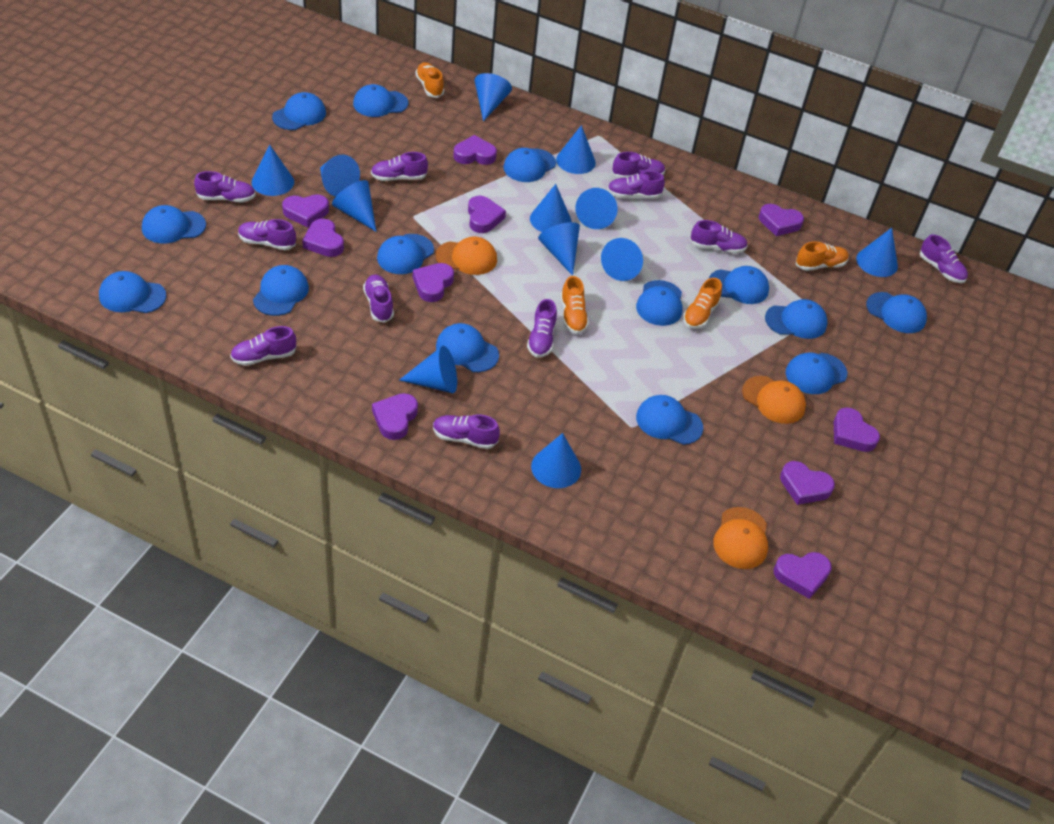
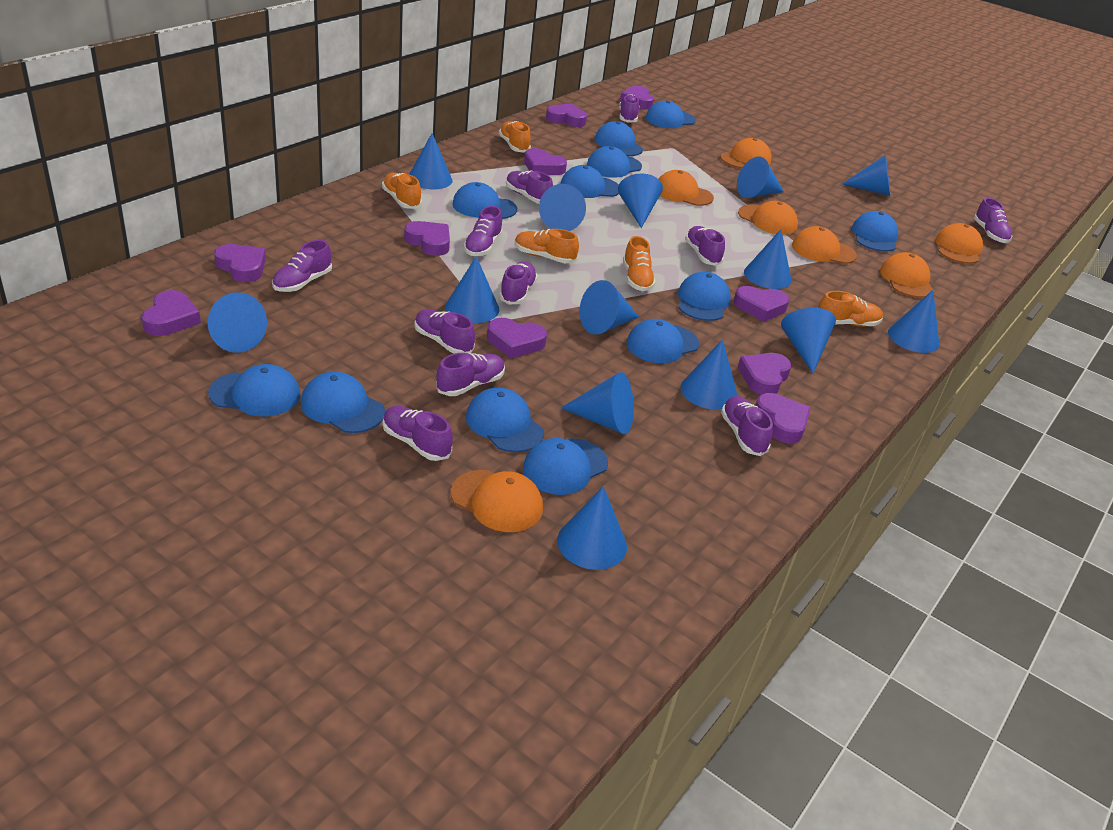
blue cap: 14 -> 12
blue cone: 12 -> 14
orange cap: 3 -> 7
orange shoe: 4 -> 5

